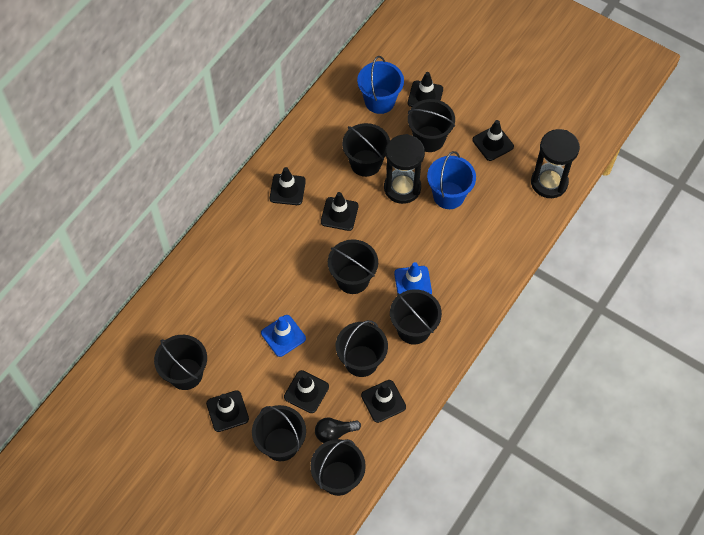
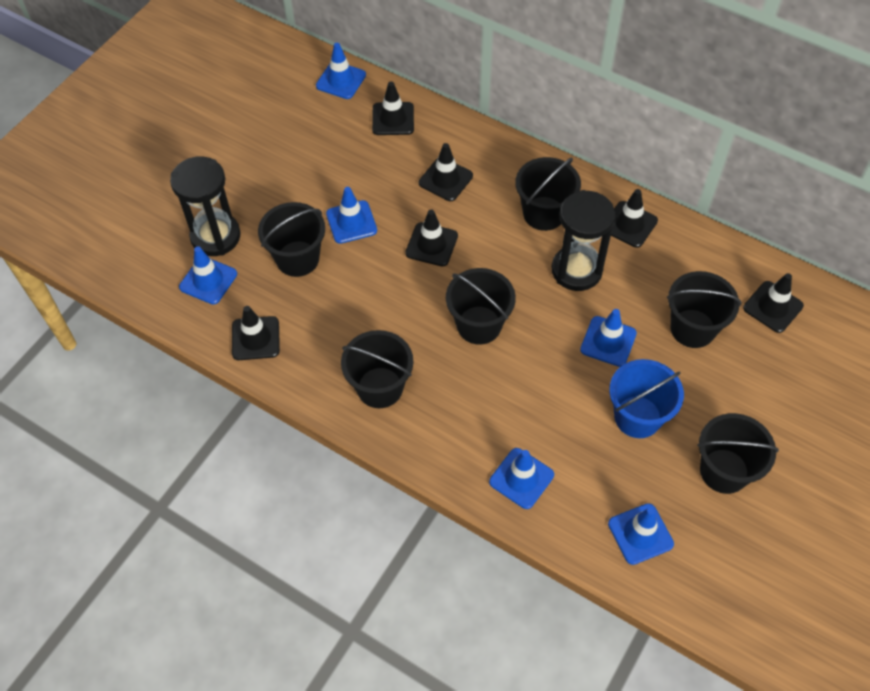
black bucket: 8 -> 6
black light bulb: 1 -> 0
black traffic cone: 7 -> 6
blue bucket: 2 -> 1
blue traffic cone: 2 -> 6

